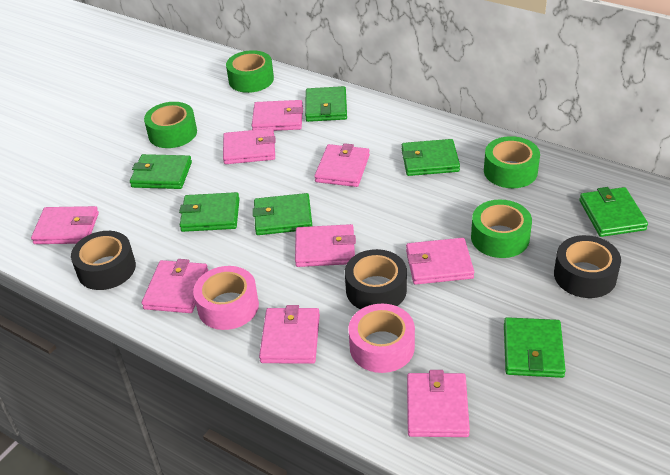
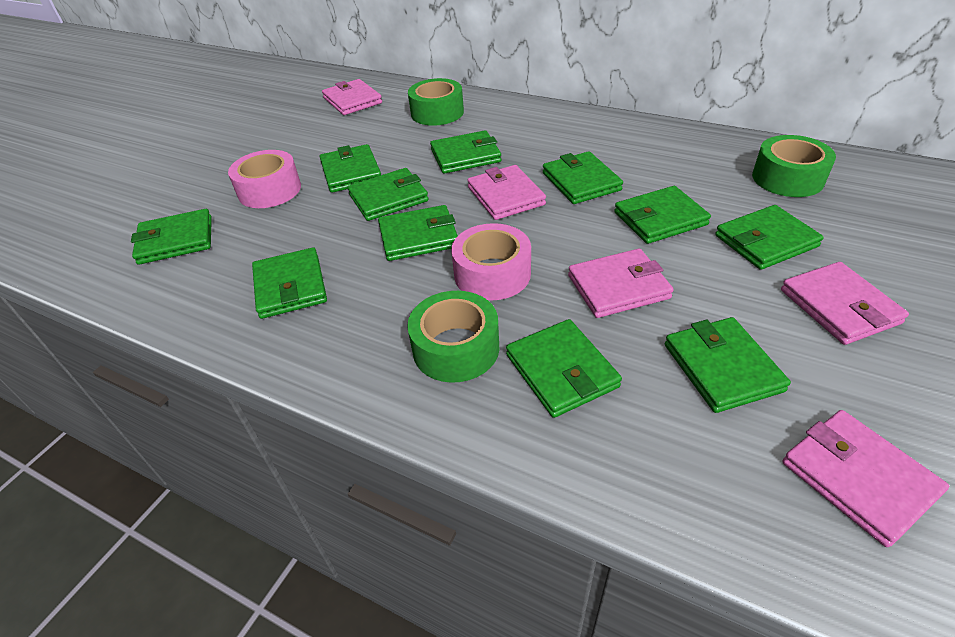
black tape: 3 -> 0
green tape: 4 -> 3
green wallet: 7 -> 11
pink wallet: 9 -> 5

